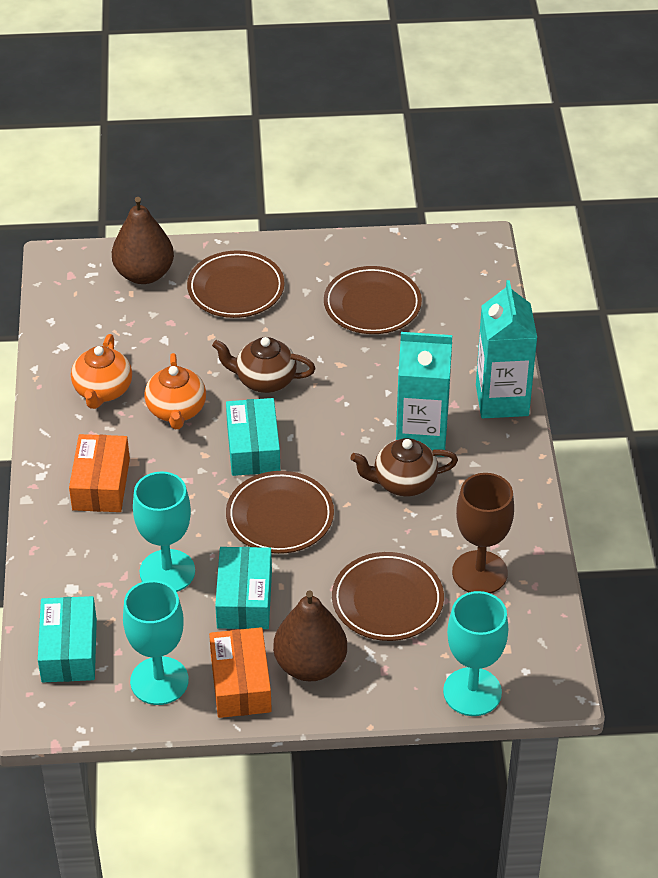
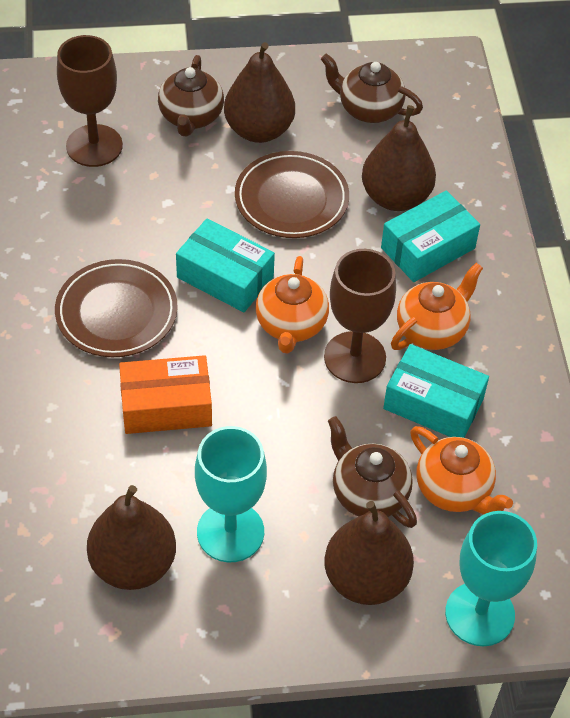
brown goblet: 1 -> 2
brown pear: 2 -> 4
brown plate: 4 -> 2
brown teapot: 2 -> 3
orange box: 2 -> 1
orange teapot: 2 -> 3
turquoise carton: 2 -> 0
turquoise goblet: 3 -> 2

